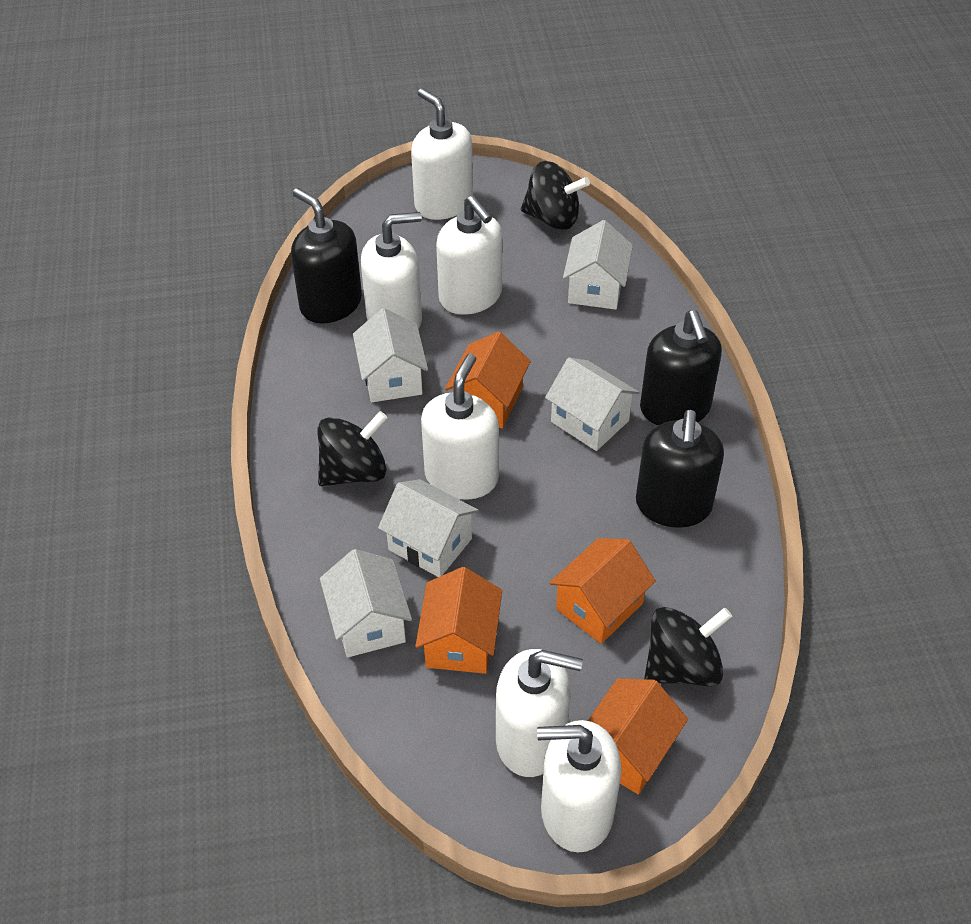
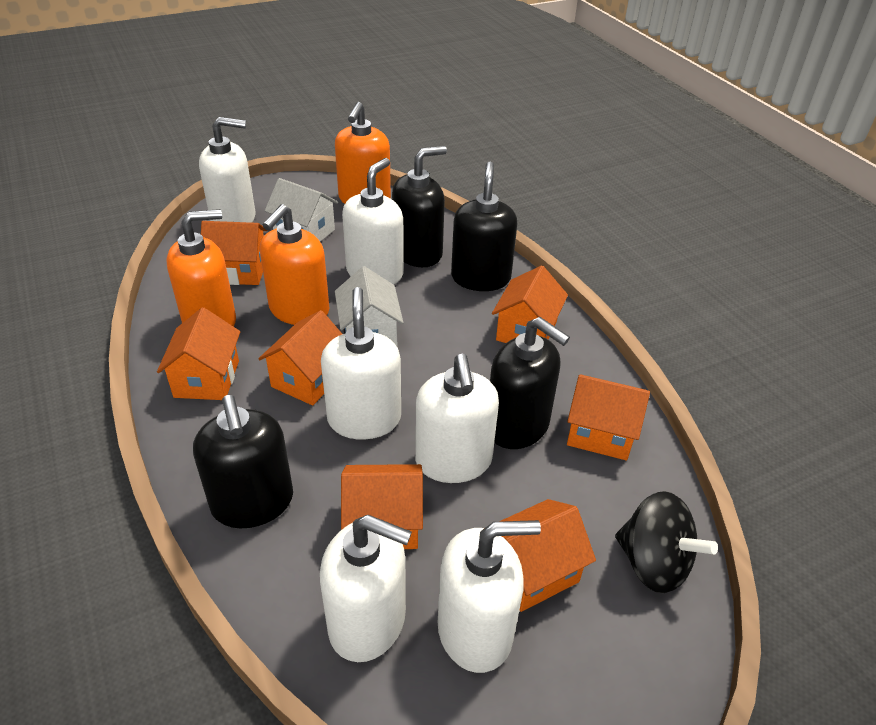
black soap dispenser: 3 -> 4
black spinning top: 3 -> 1
orange house: 4 -> 7
orange soap dispenser: 0 -> 3
white house: 5 -> 2

